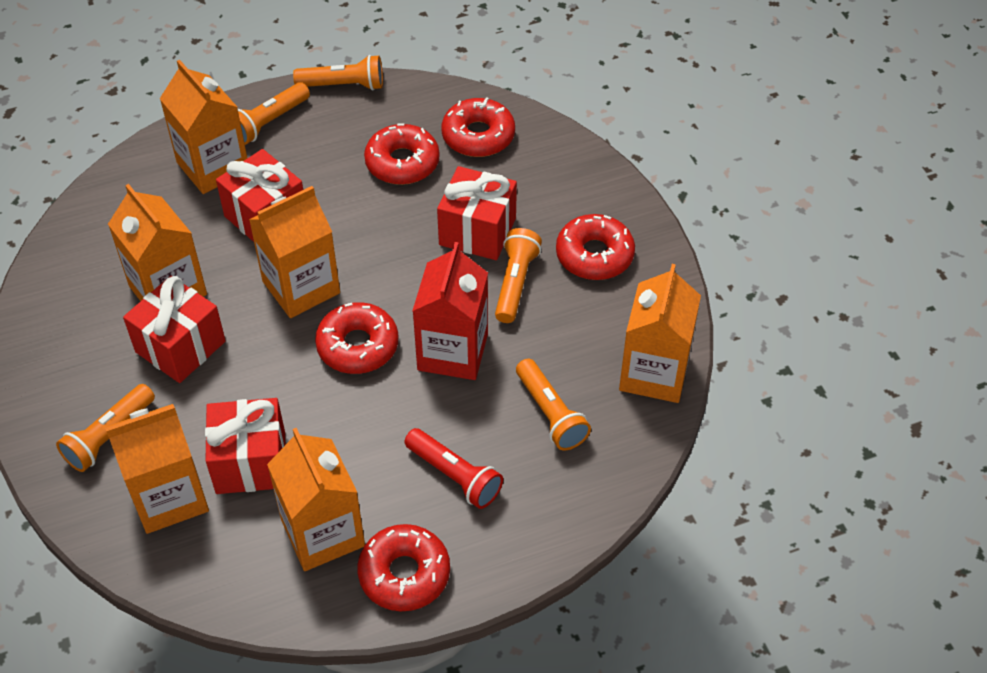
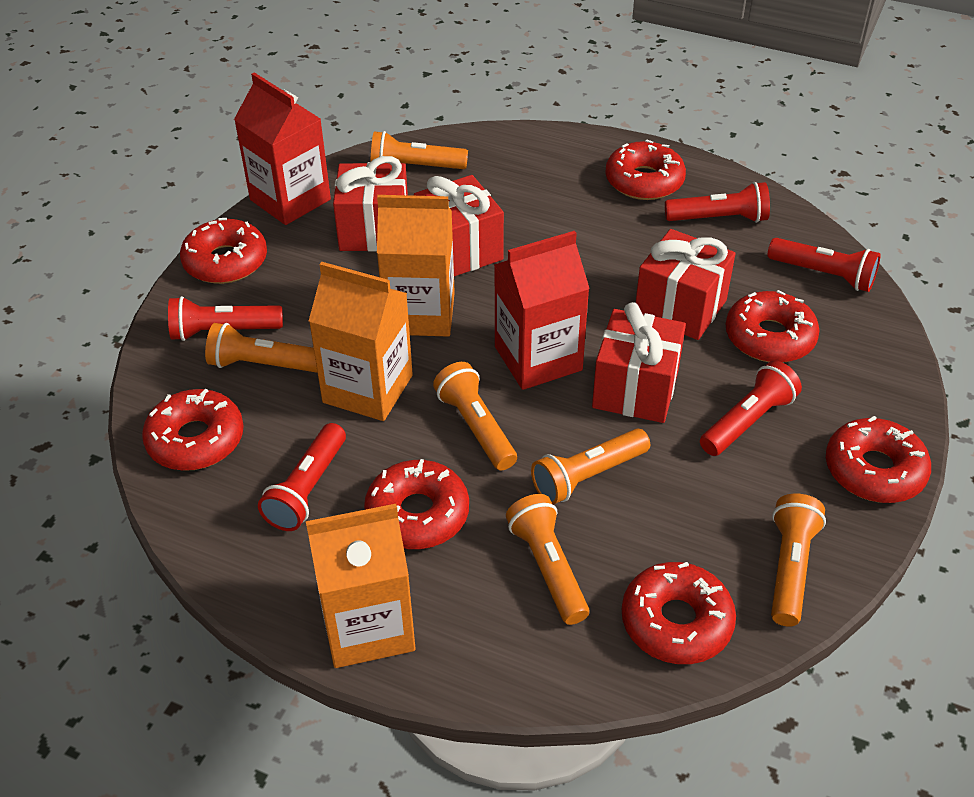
orange carton: 6 -> 3
orange flashlight: 5 -> 6
red carton: 1 -> 2
red donut: 5 -> 7
red flashlight: 1 -> 5

